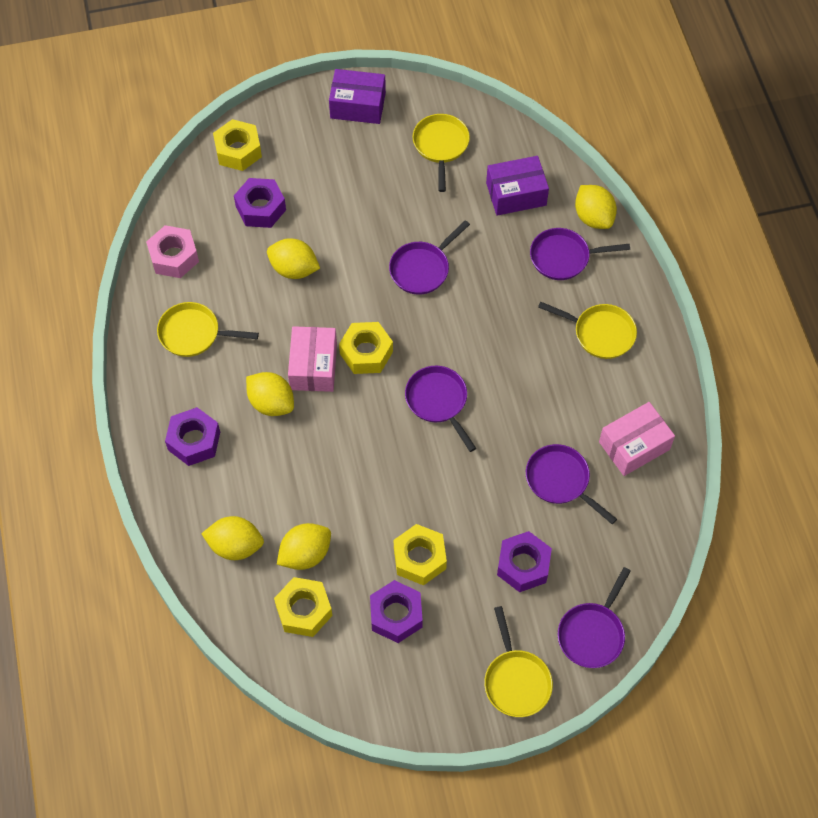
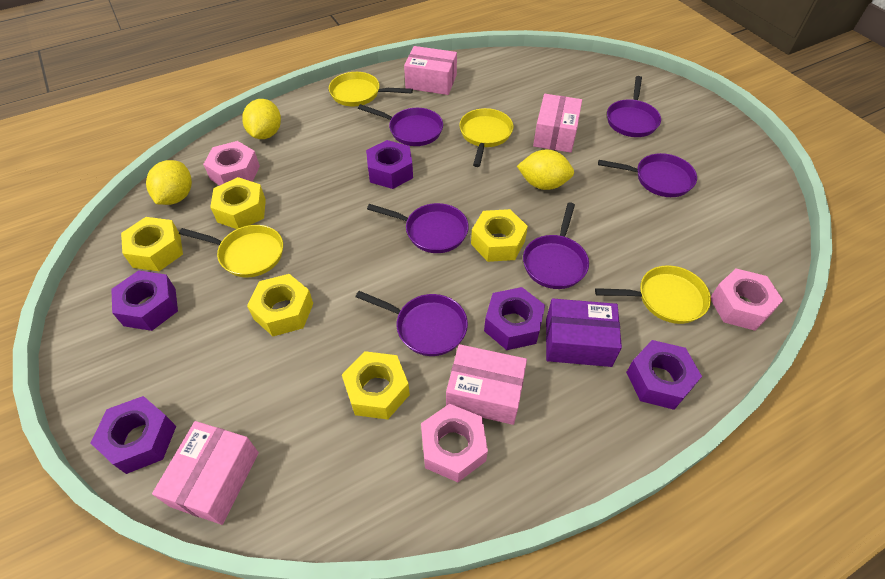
pink box: 2 -> 4
pink nut: 1 -> 3
purple box: 2 -> 1
purple nut: 4 -> 5
purple pan: 5 -> 6
yellow lemon: 5 -> 3
yellow nut: 4 -> 5

